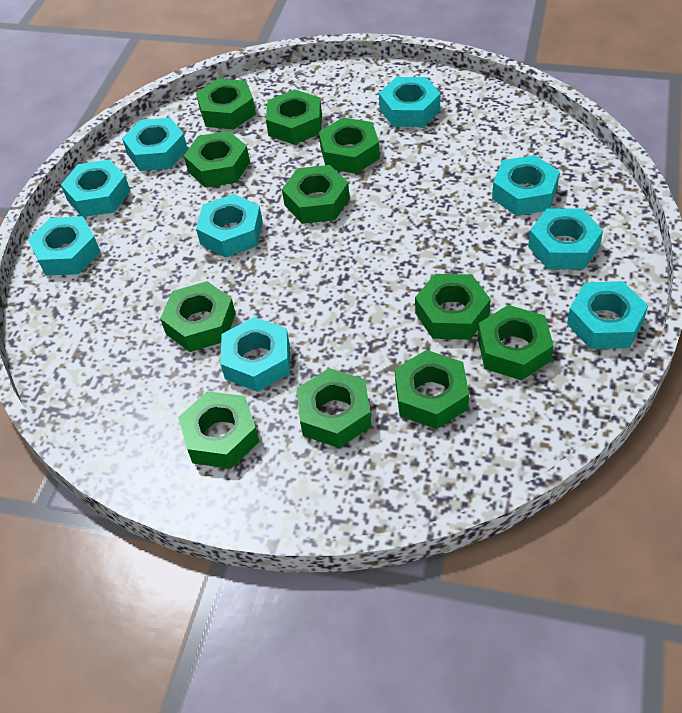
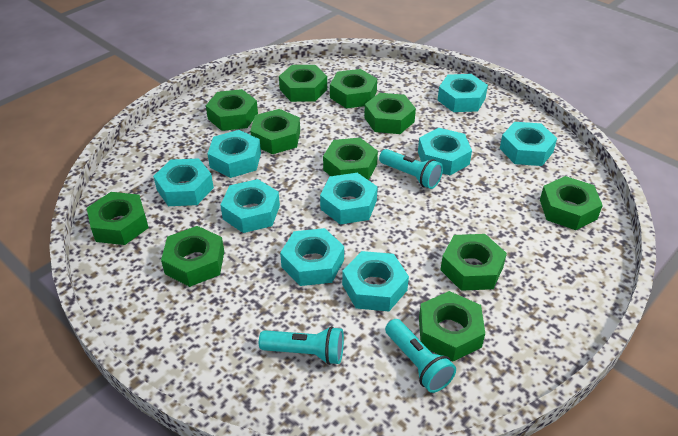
turquoise flashlight: 0 -> 3

